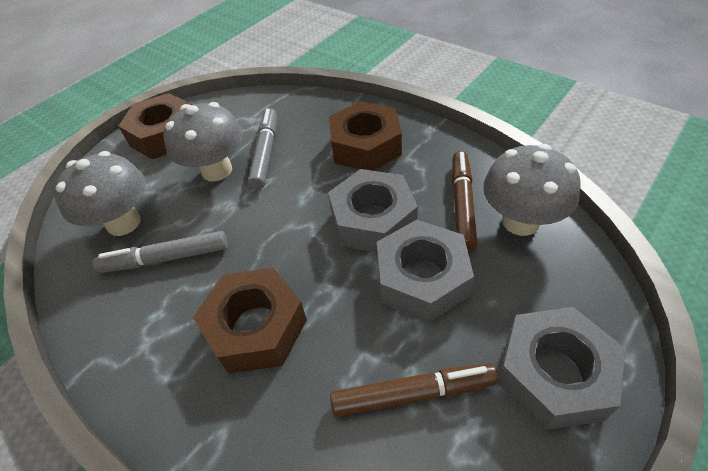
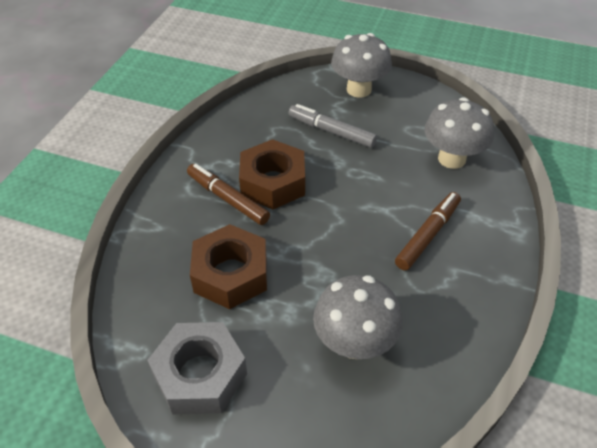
brown nut: 3 -> 2
grey marker: 2 -> 1
grey nut: 3 -> 1

